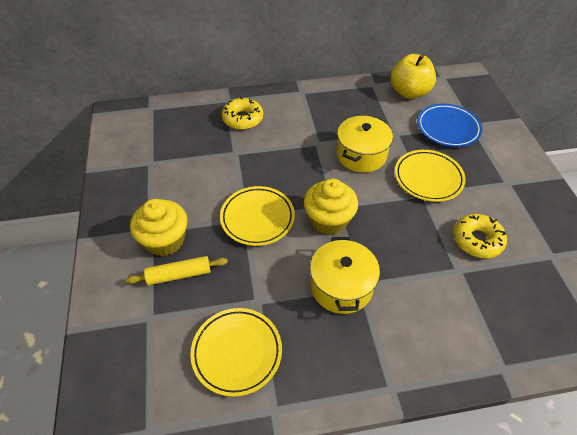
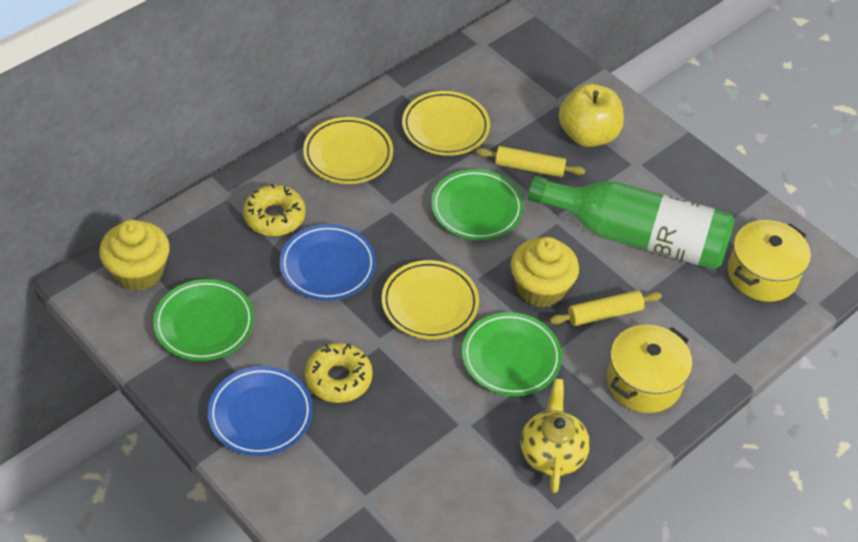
blue plate: 1 -> 2
green bottle: 0 -> 1
green plate: 0 -> 3
yellow rolling pin: 1 -> 2
yellow teapot: 0 -> 1

